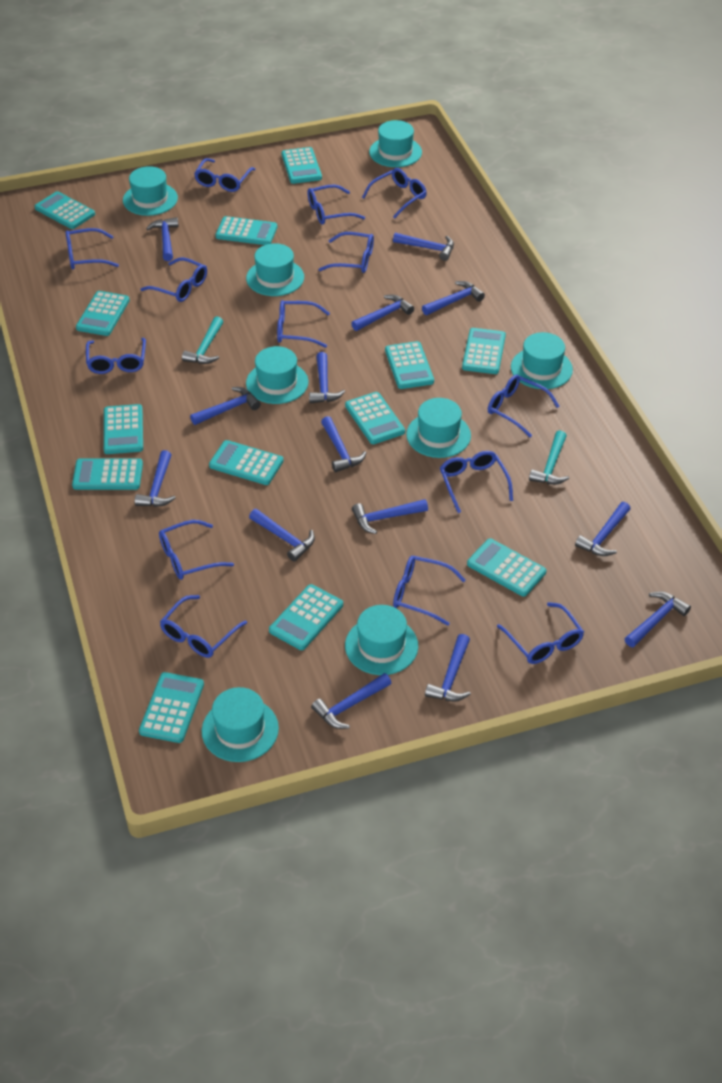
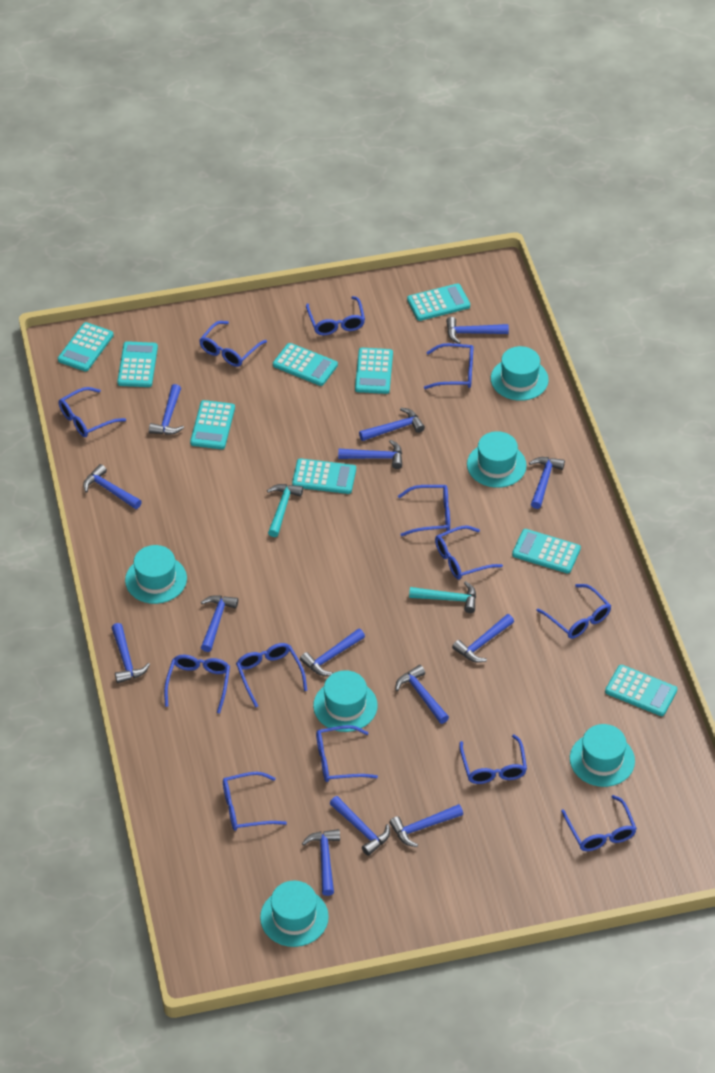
blue glasses: 14 -> 13
turquoise calculator: 13 -> 9
turquoise hat: 8 -> 6

